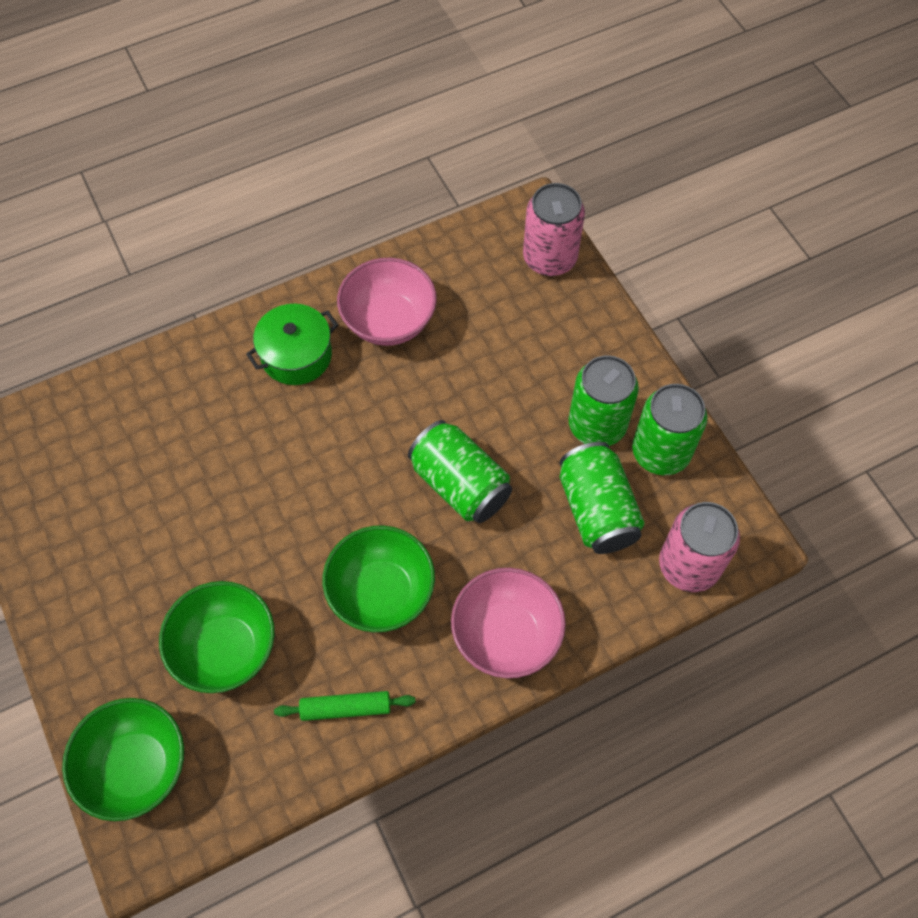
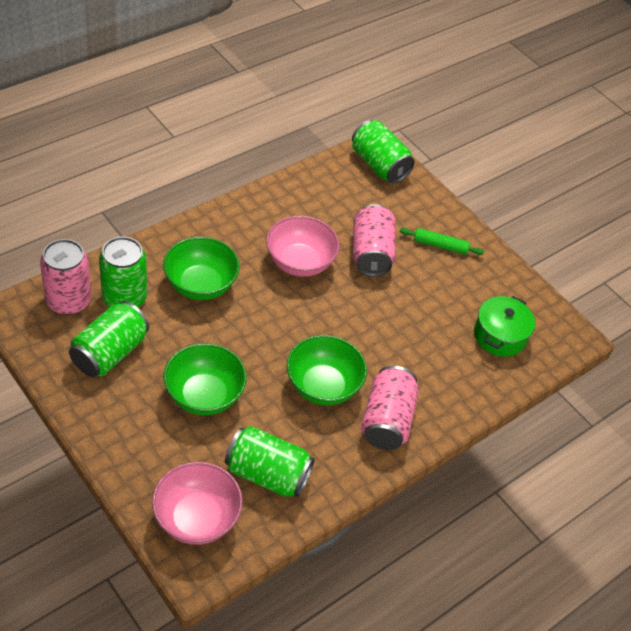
pink can: 2 -> 3

